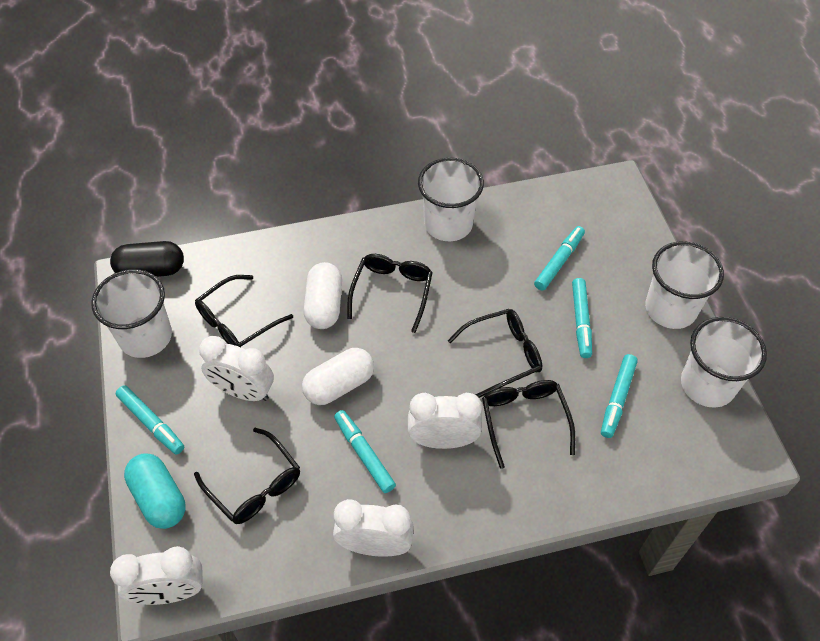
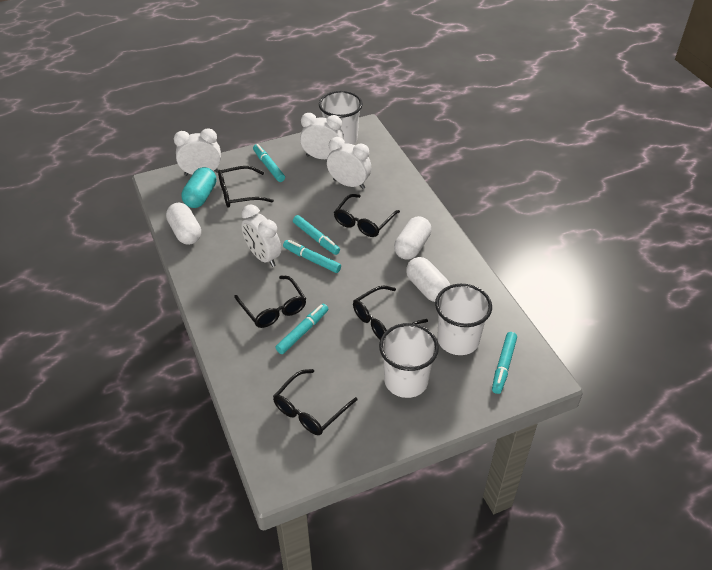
black capsule: 1 -> 0
white capsule: 2 -> 3
white cup: 4 -> 3

